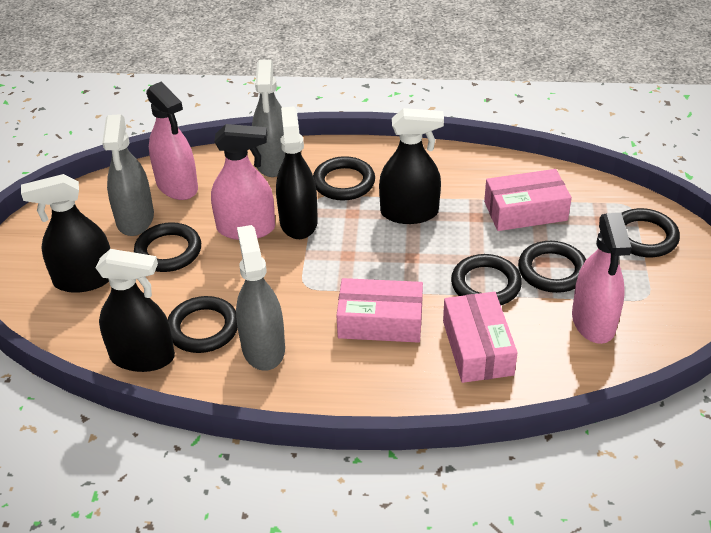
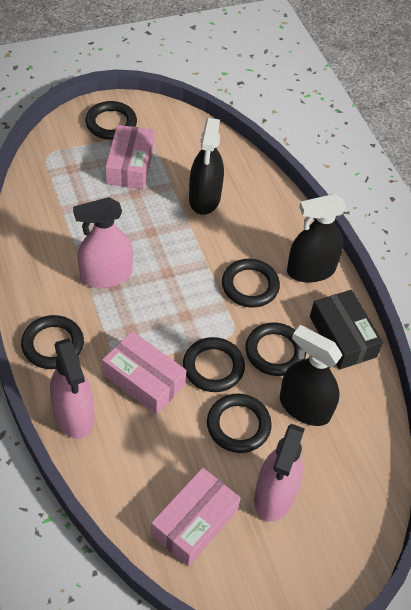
black box: 0 -> 1
black spray bottle: 4 -> 3
grey spray bottle: 3 -> 0

